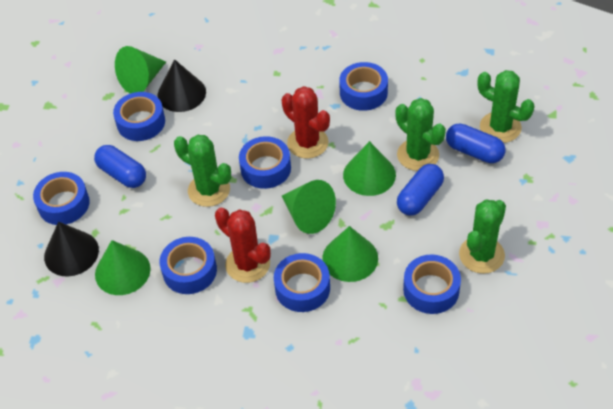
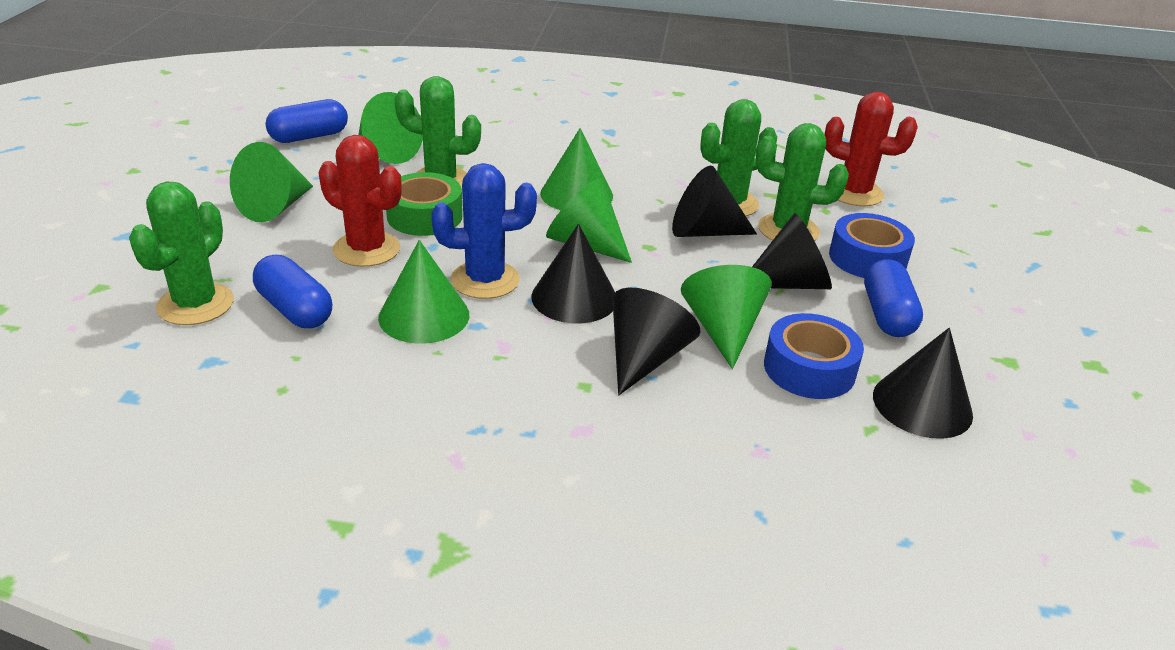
black cone: 2 -> 5
blue cactus: 0 -> 1
blue tape: 7 -> 2
green cone: 5 -> 6
green tape: 0 -> 1

